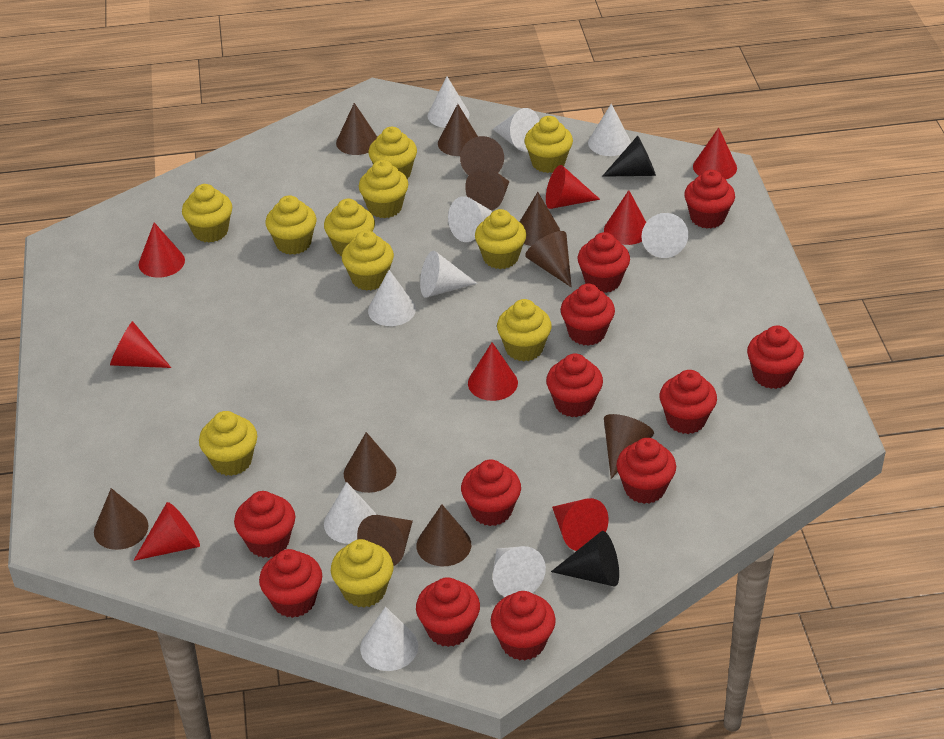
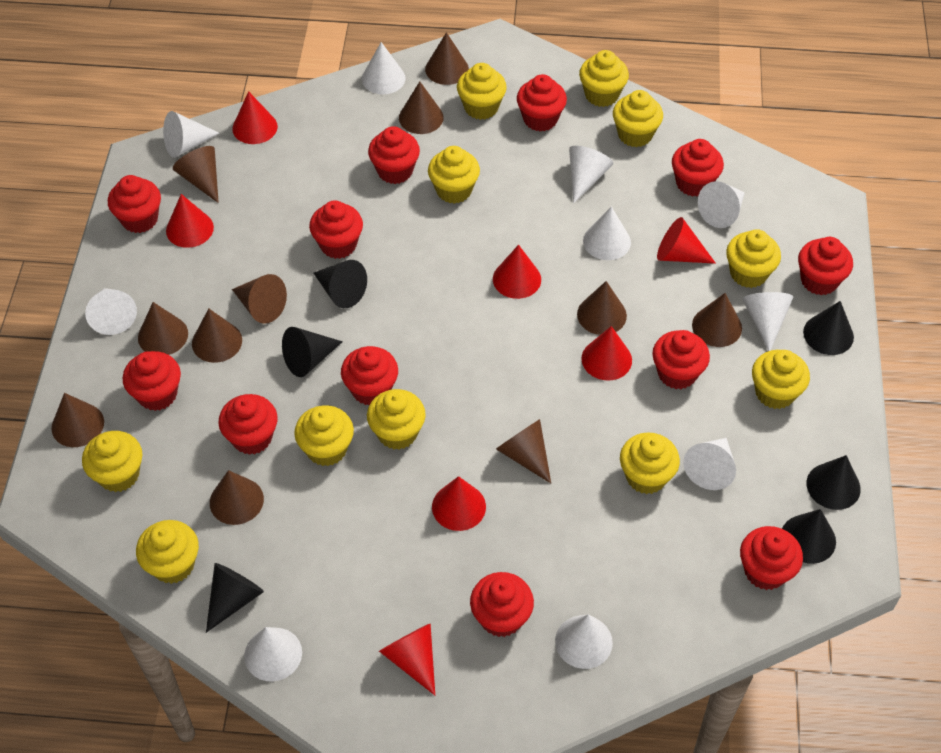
black cone: 2 -> 6
red cone: 8 -> 7

